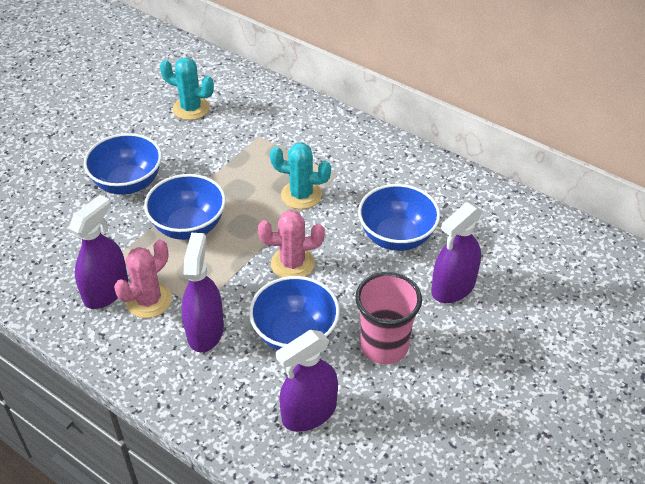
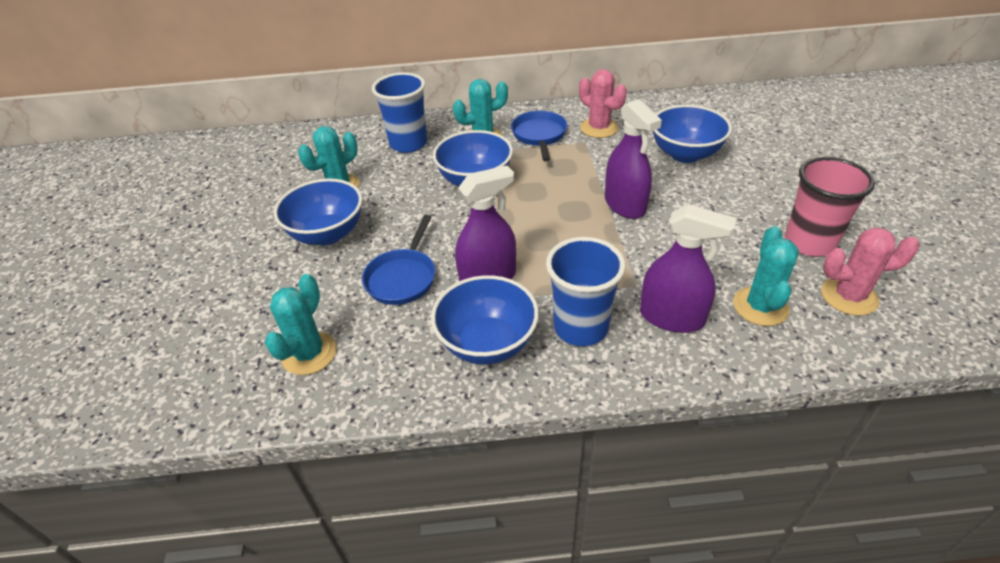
blue cup: 0 -> 2
blue pan: 0 -> 2
purple spray bottle: 4 -> 3
turquoise cactus: 2 -> 4

